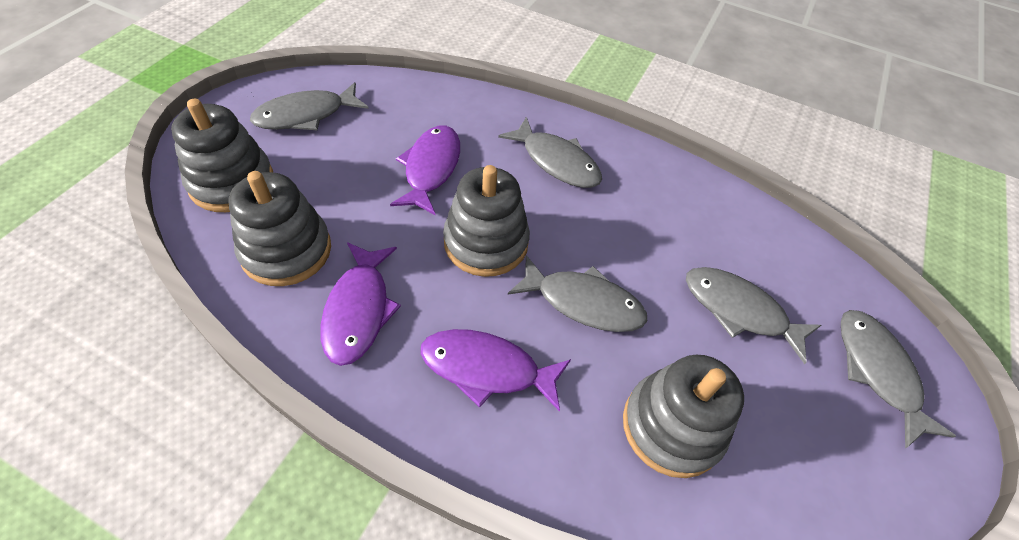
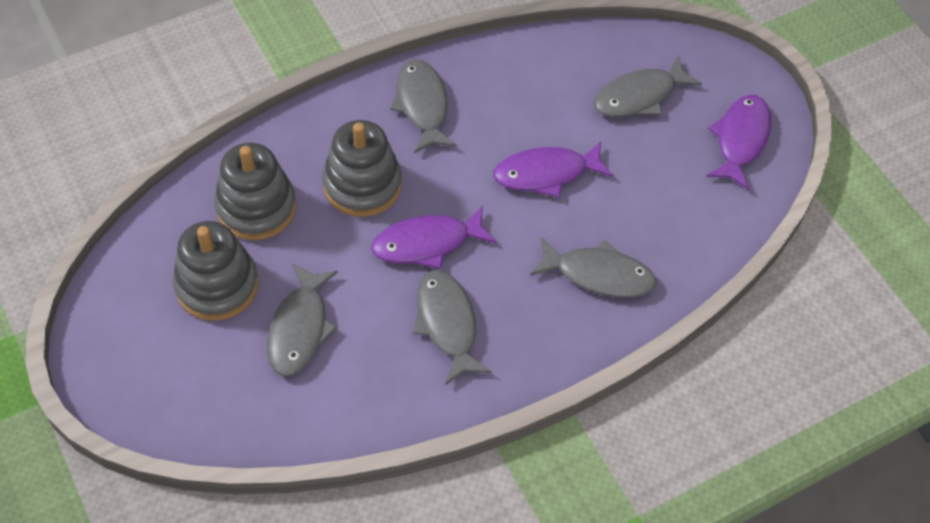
grey stacking toy: 4 -> 3

